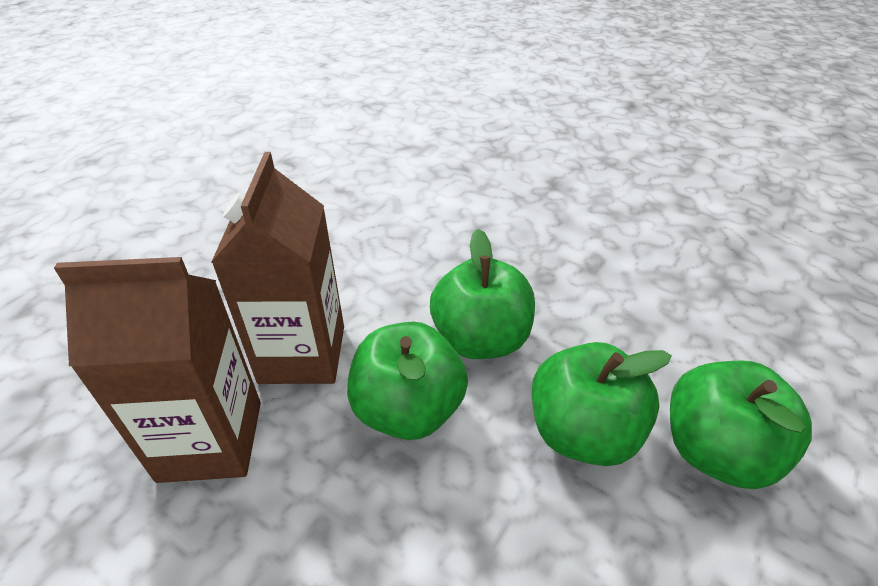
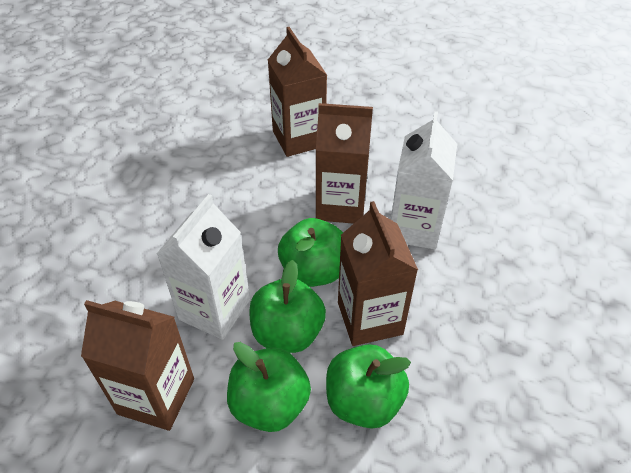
brown carton: 2 -> 4
white carton: 0 -> 2

